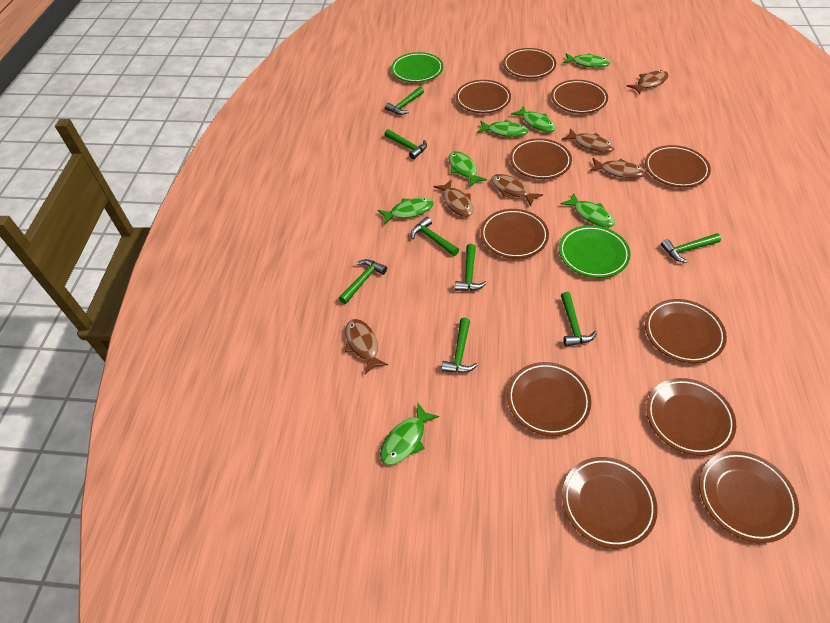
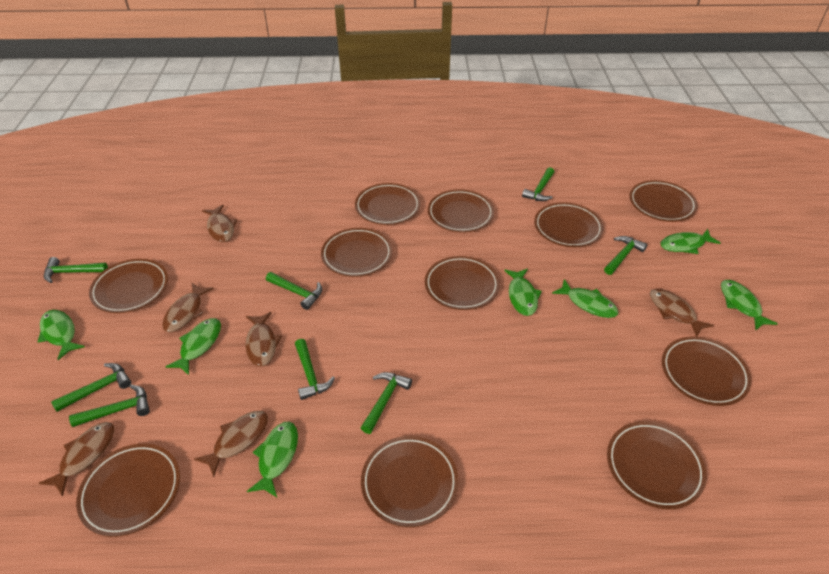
green plate: 2 -> 0

